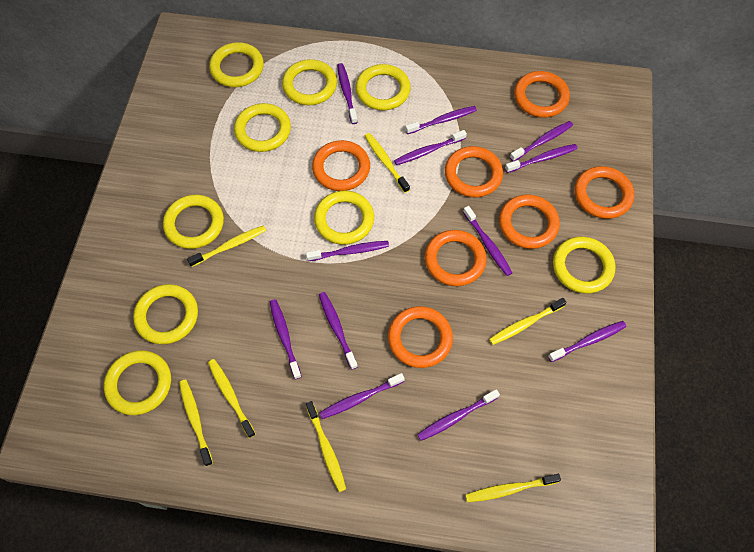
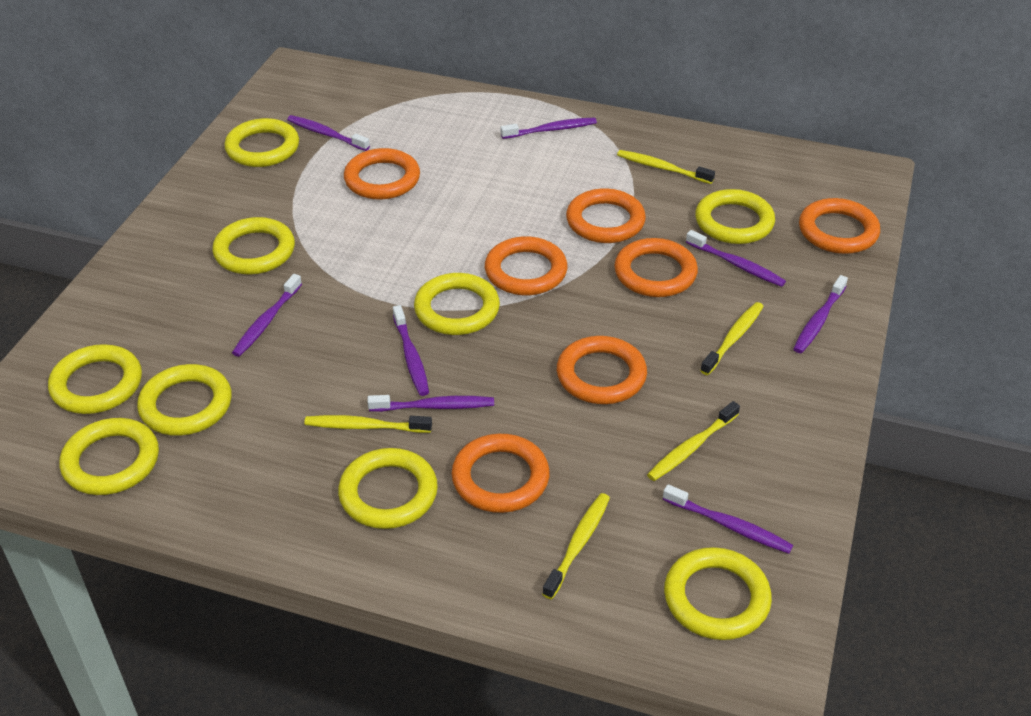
purple toothbrush: 12 -> 8
yellow toothbrush: 7 -> 5

